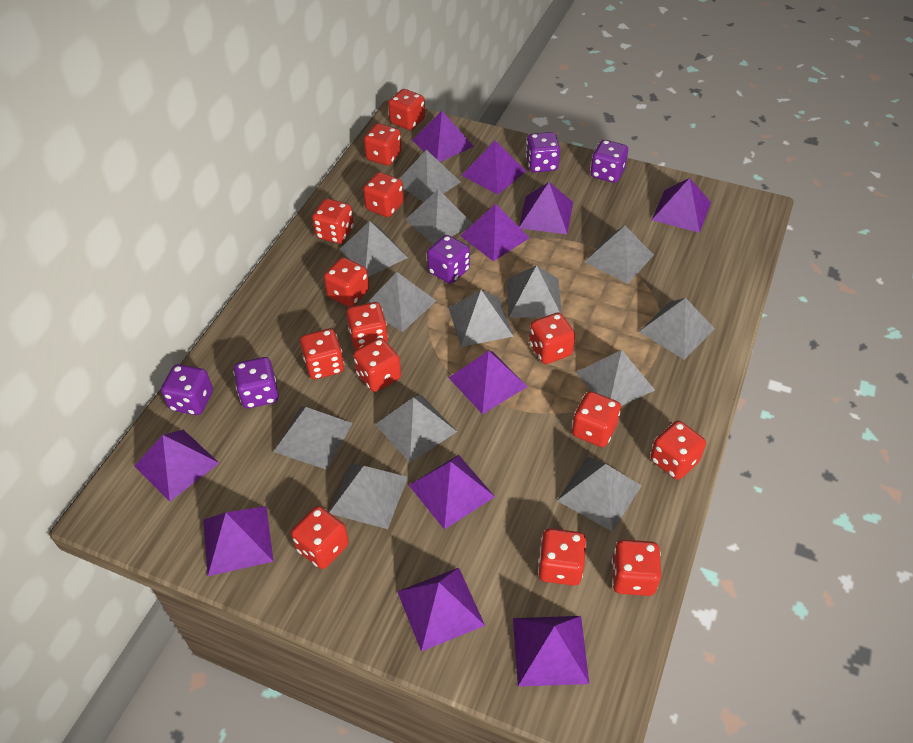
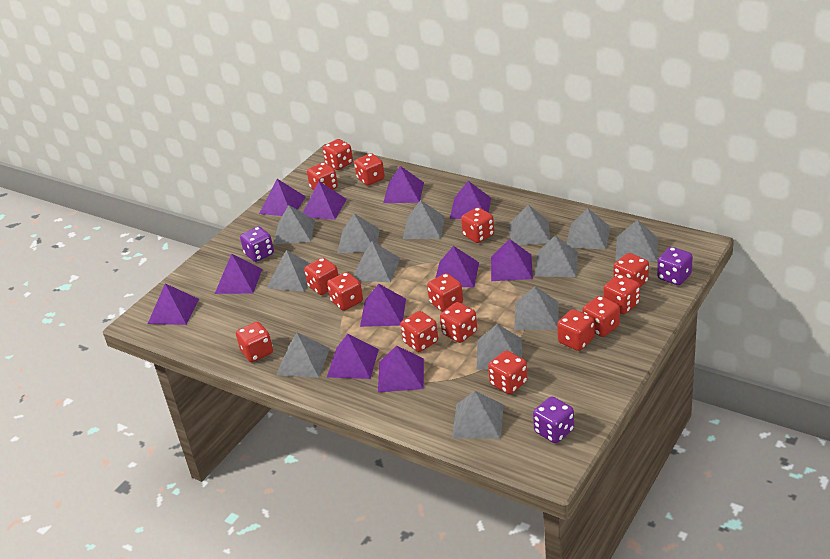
purple dice: 5 -> 3
red dice: 14 -> 15

